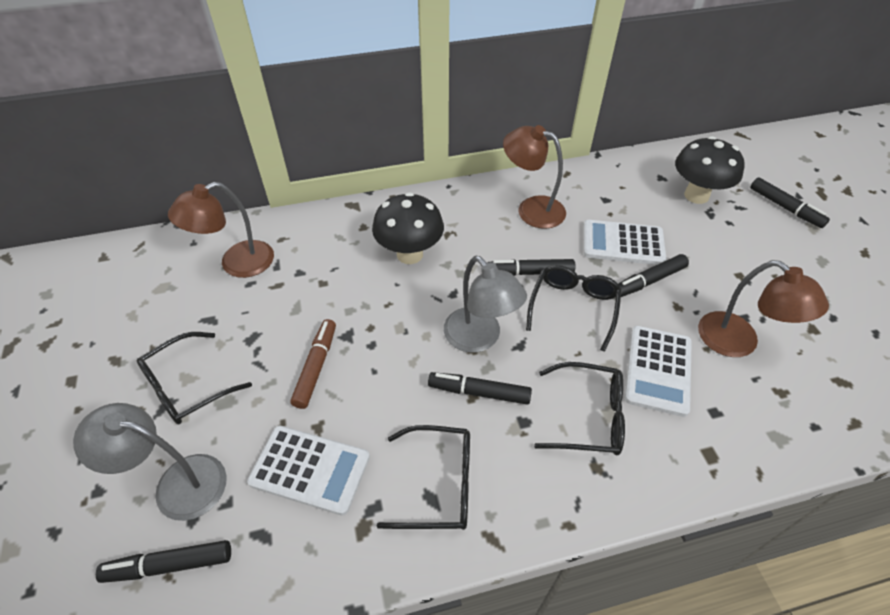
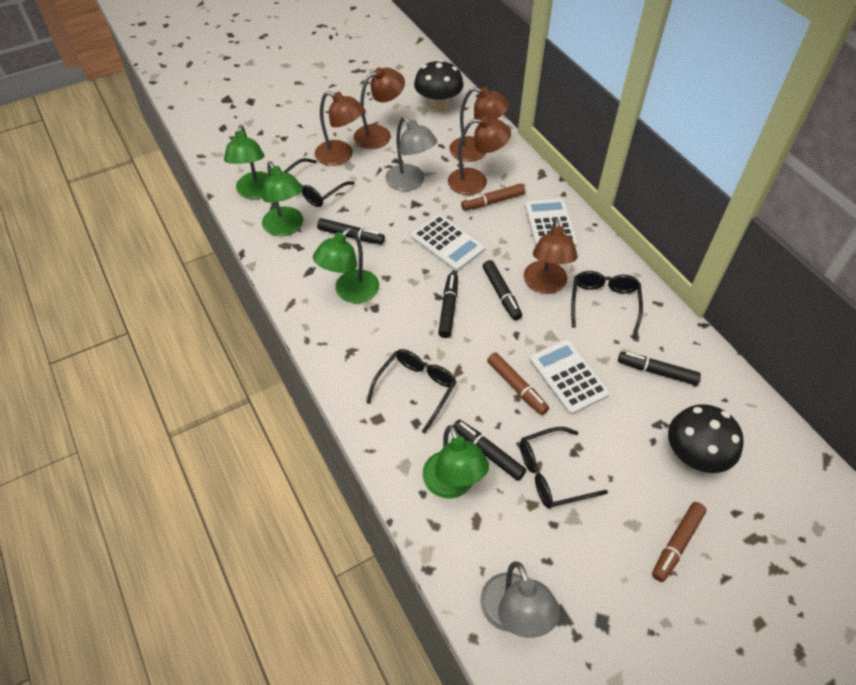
brown lamp: 3 -> 5
brown marker: 1 -> 3
green lamp: 0 -> 4

